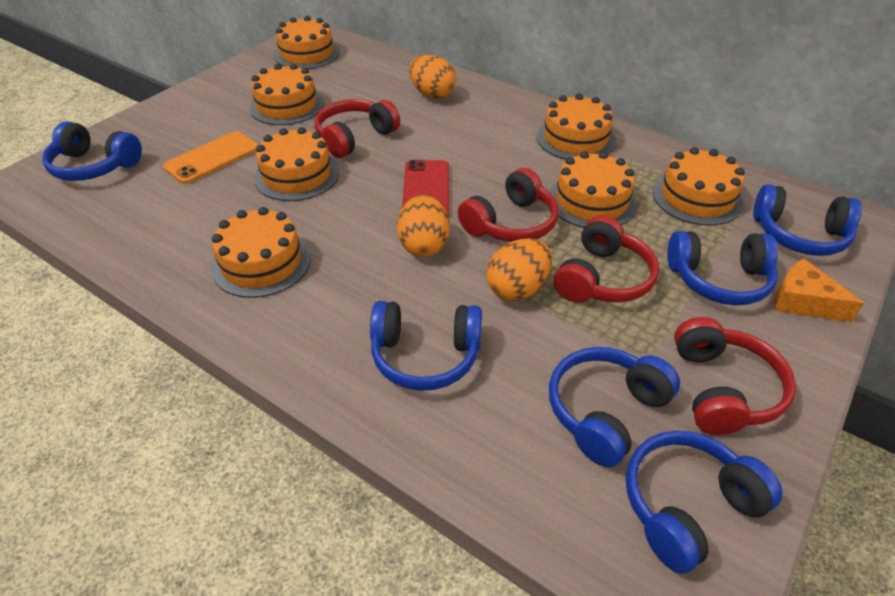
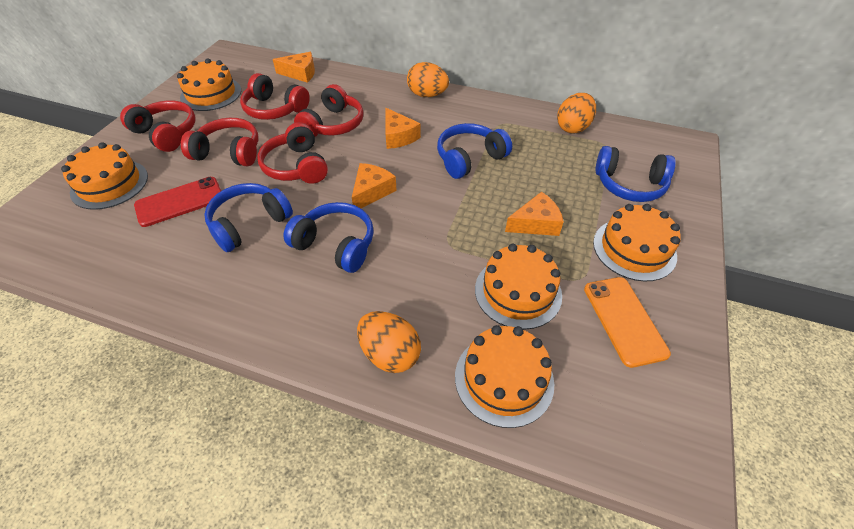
blue headphones: 6 -> 4
orange cake: 7 -> 5
orange cheese: 1 -> 4
red headphones: 4 -> 5

